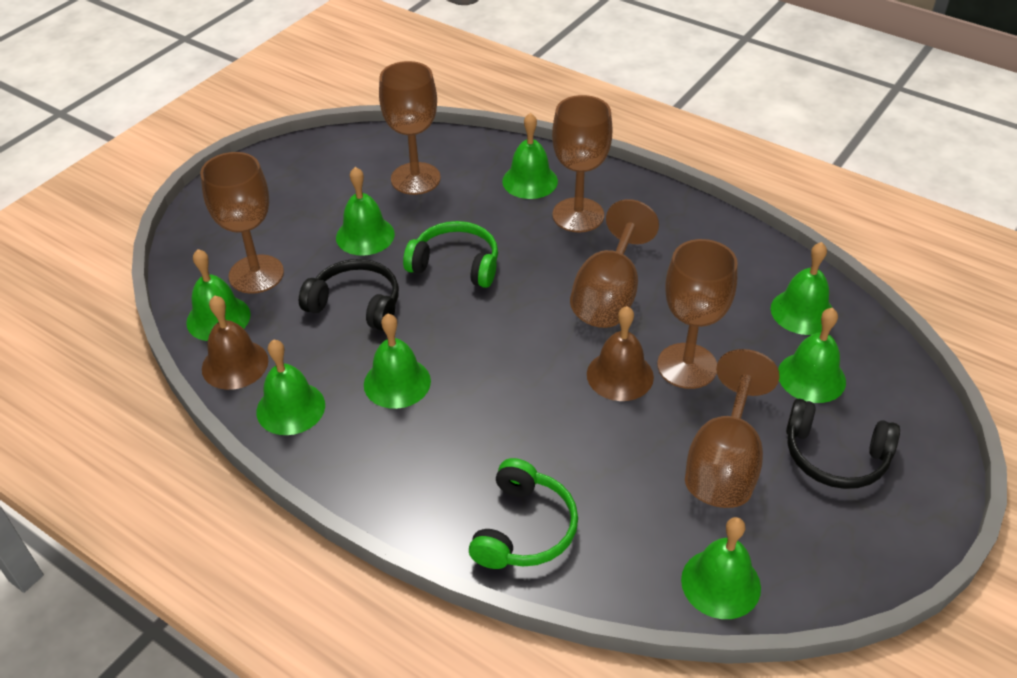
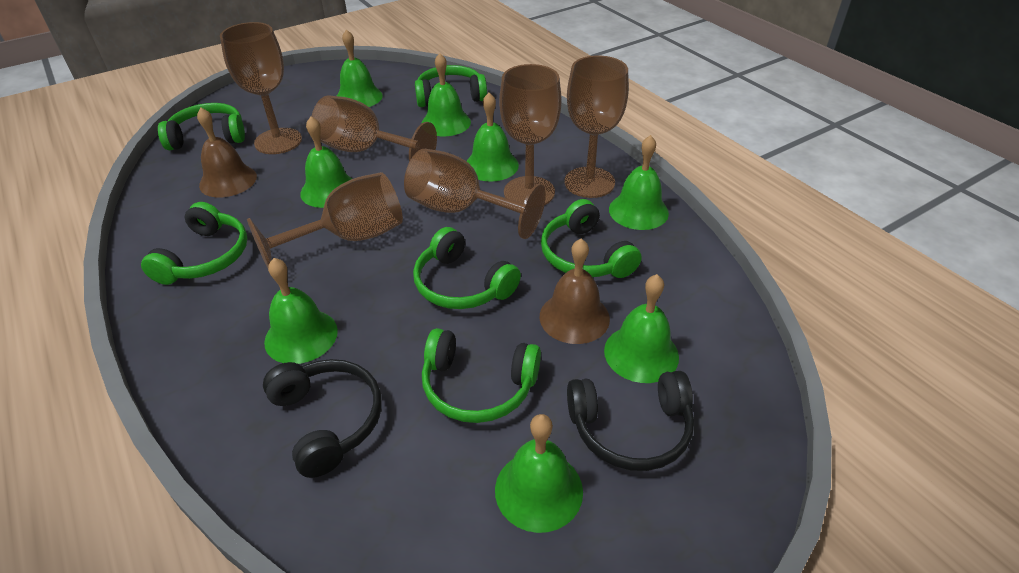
green headphones: 2 -> 6

